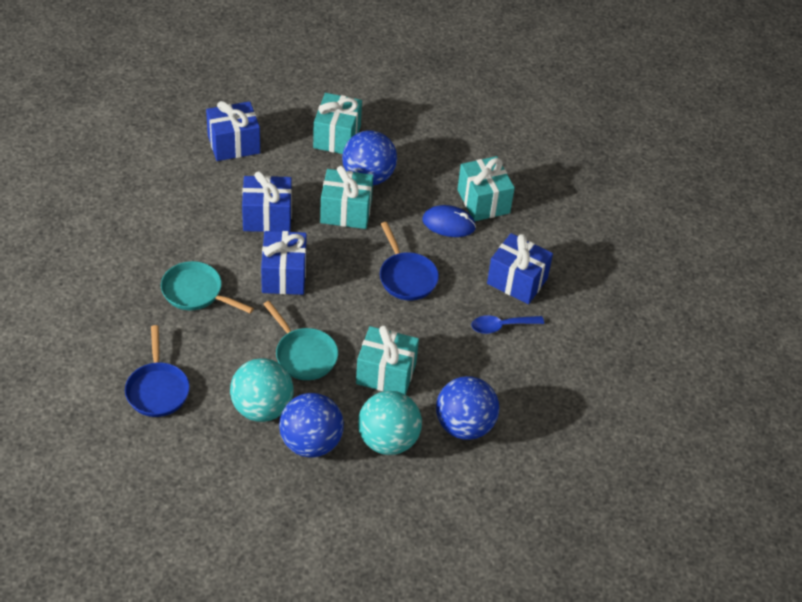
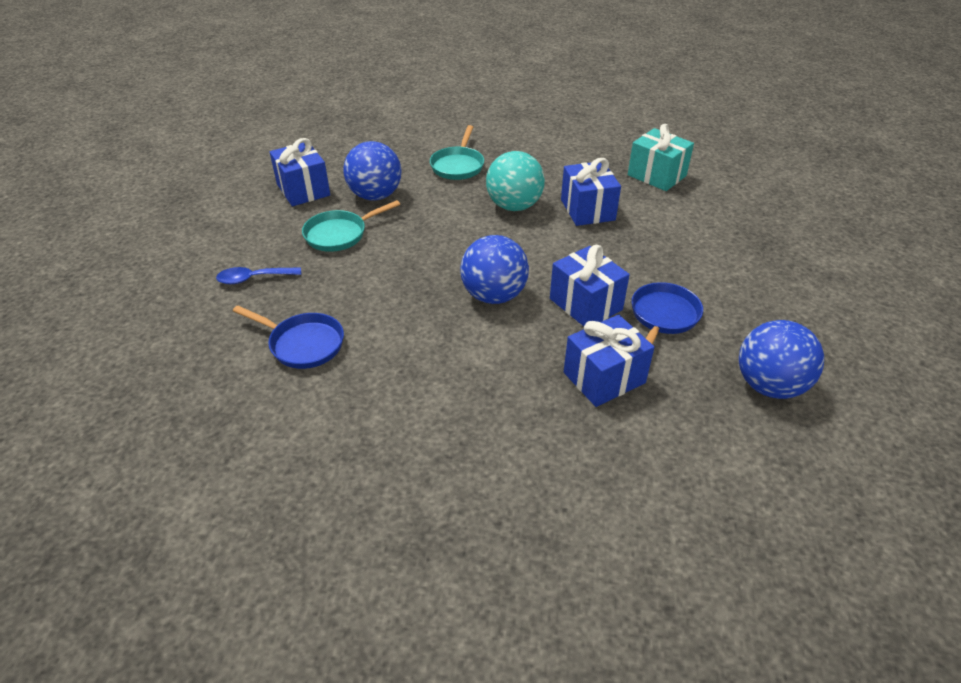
blue mouse: 1 -> 0
turquoise ball: 2 -> 1
turquoise gift: 4 -> 1

